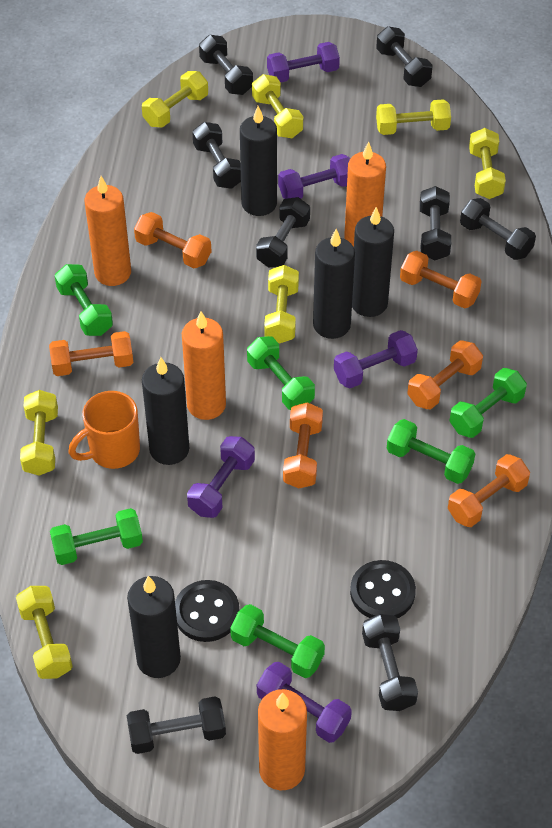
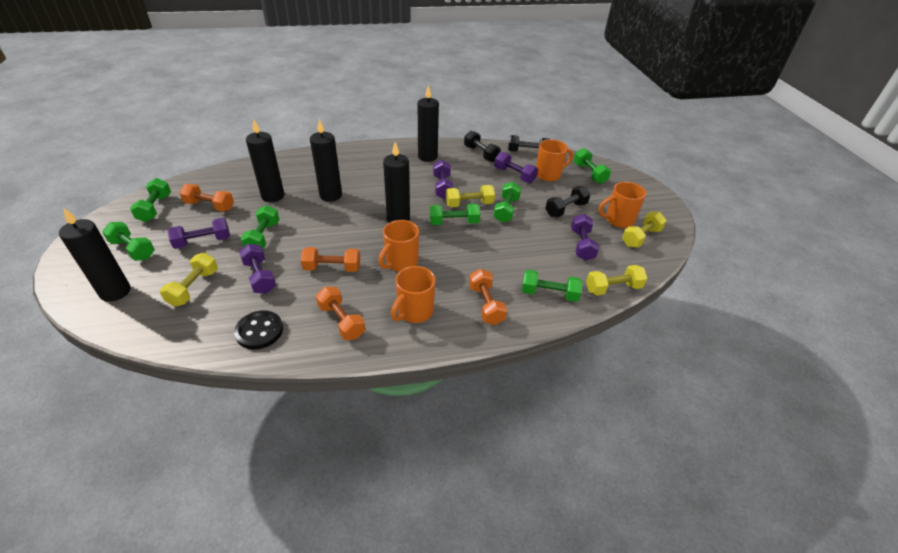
black button: 2 -> 1
black dumbbell: 8 -> 3
green dumbbell: 6 -> 7
orange candle: 4 -> 0
orange dumbbell: 6 -> 4
orange mug: 1 -> 4
yellow dumbbell: 7 -> 4

